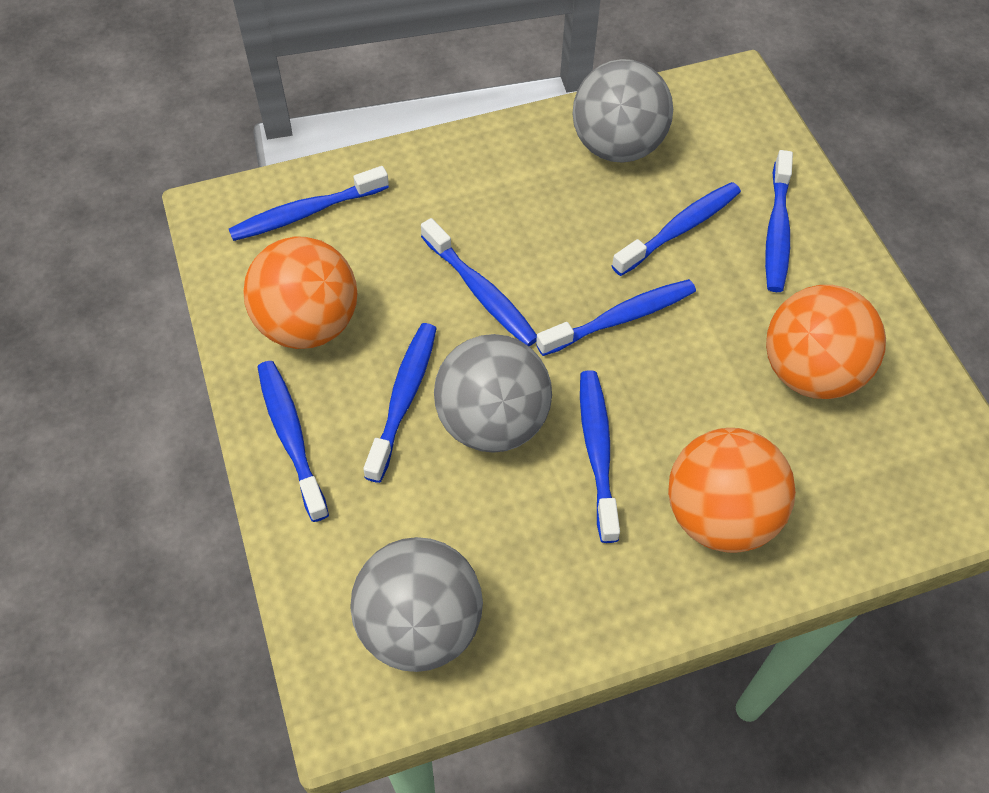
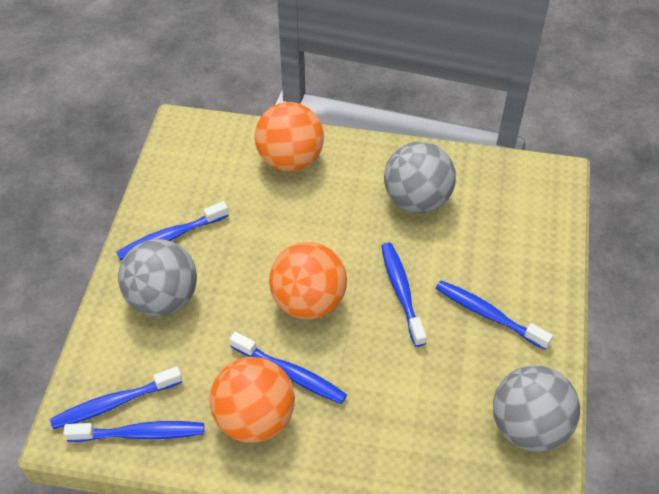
blue toothbrush: 8 -> 6

